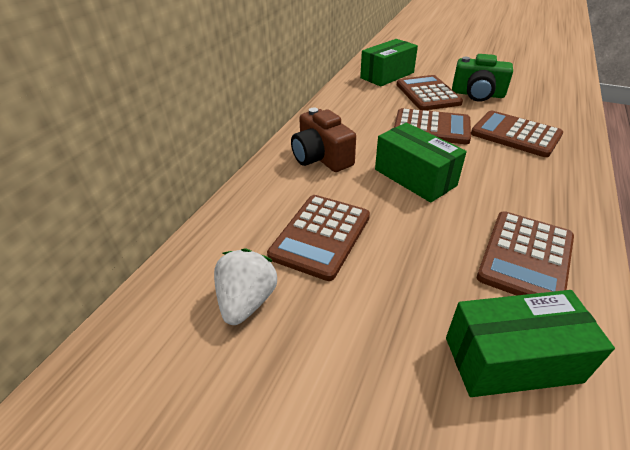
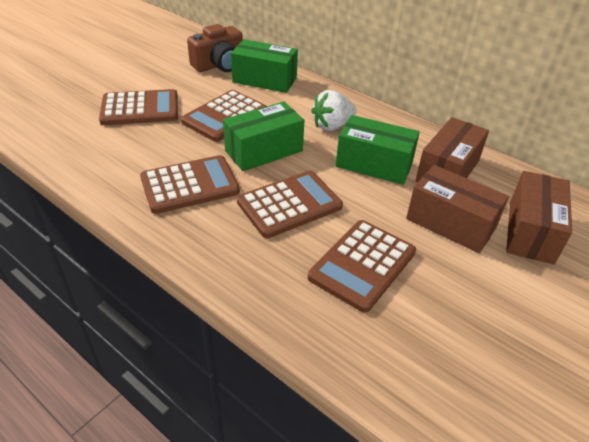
brown box: 0 -> 3
green camera: 1 -> 0

